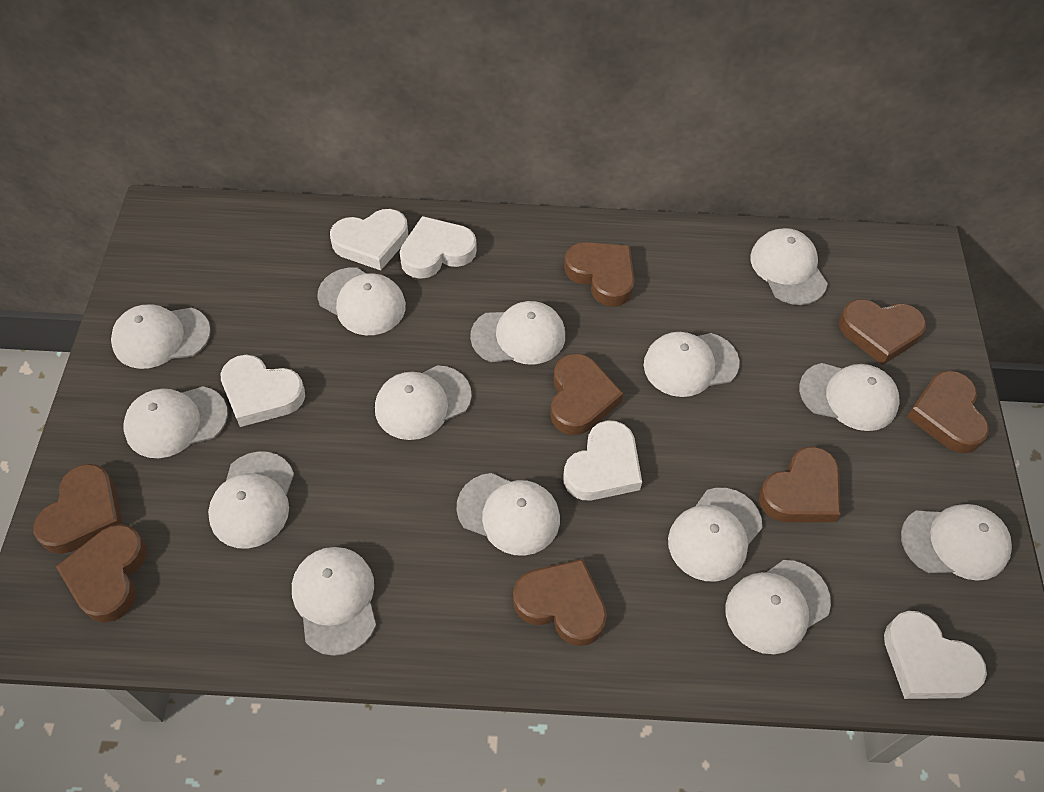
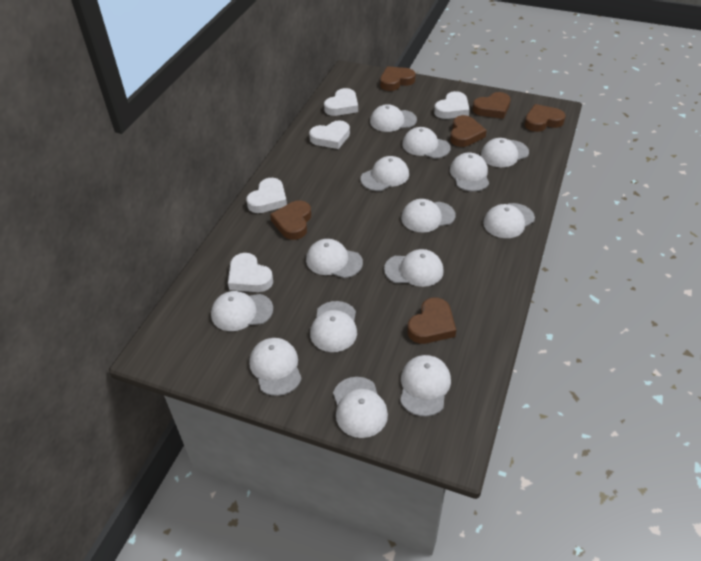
brown heart: 8 -> 6

